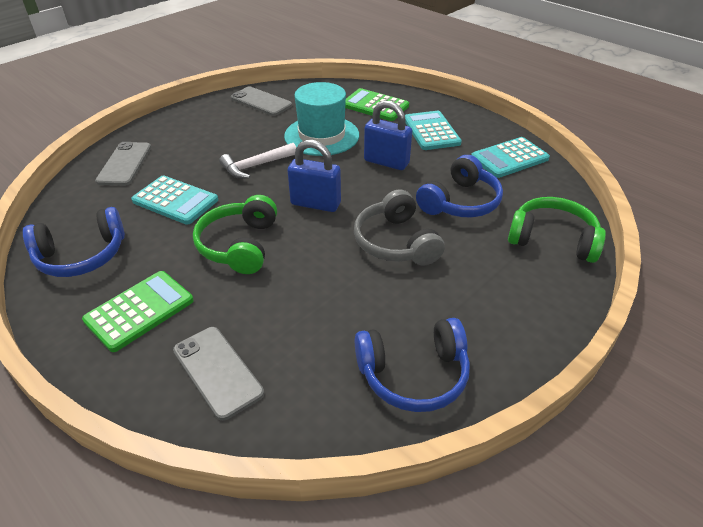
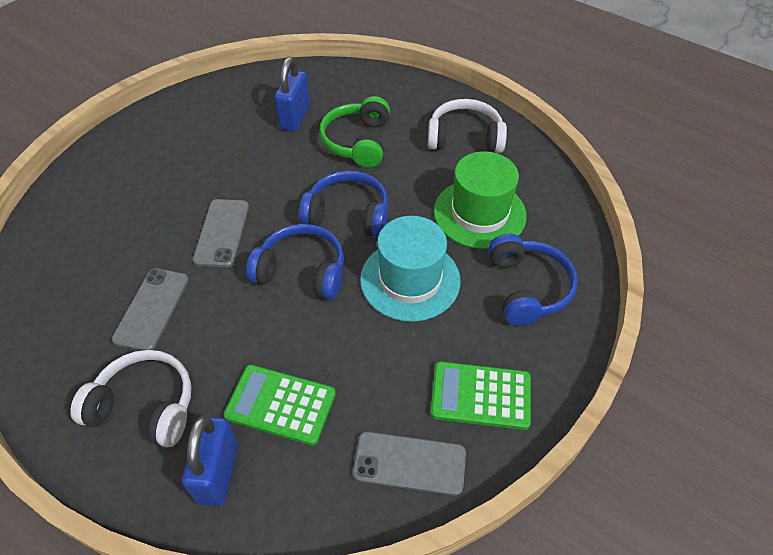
green hat: 0 -> 1
green headphones: 2 -> 1
grey headphones: 1 -> 0
turquoise calculator: 3 -> 0
white hammer: 1 -> 0
white headphones: 0 -> 2

